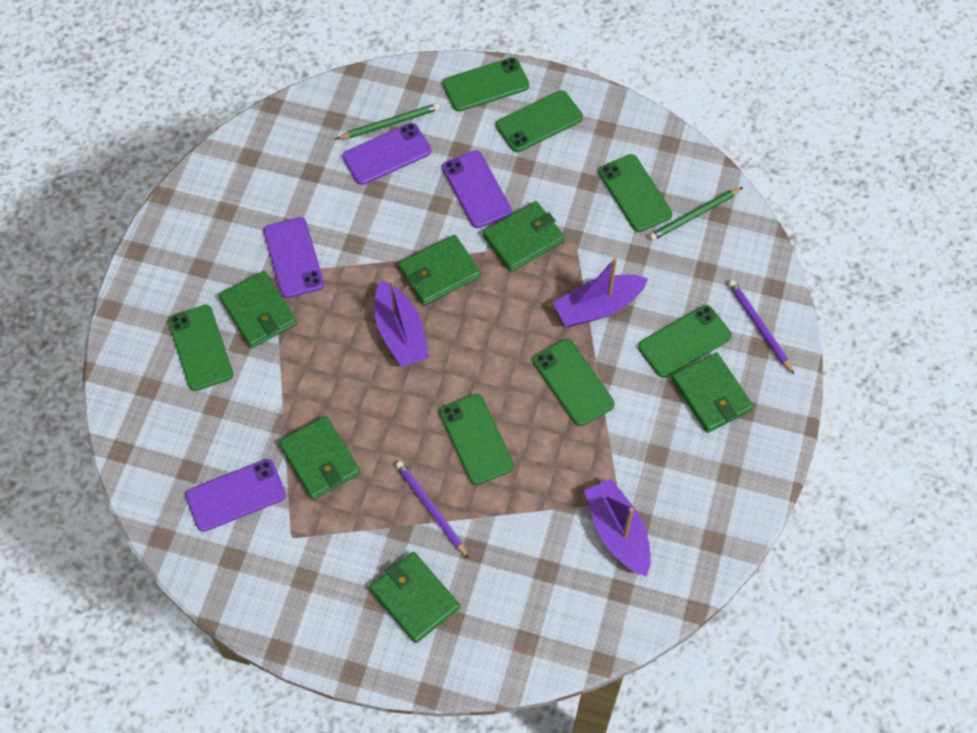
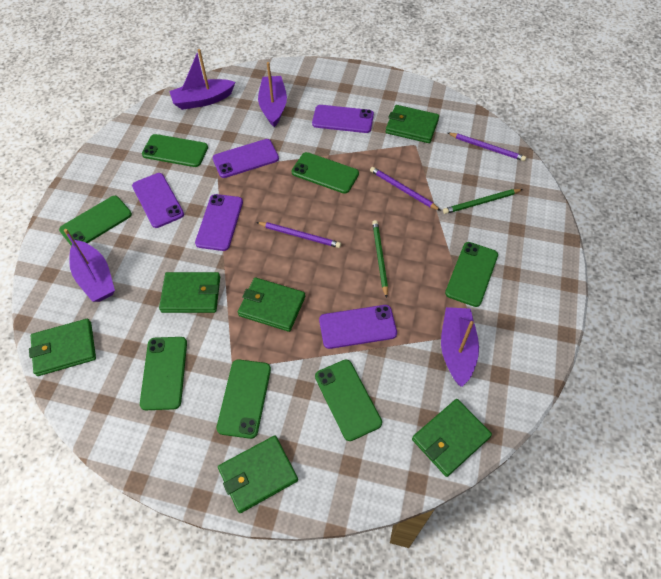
purple boat: 3 -> 4
purple pencil: 2 -> 3
purple phone: 4 -> 5

